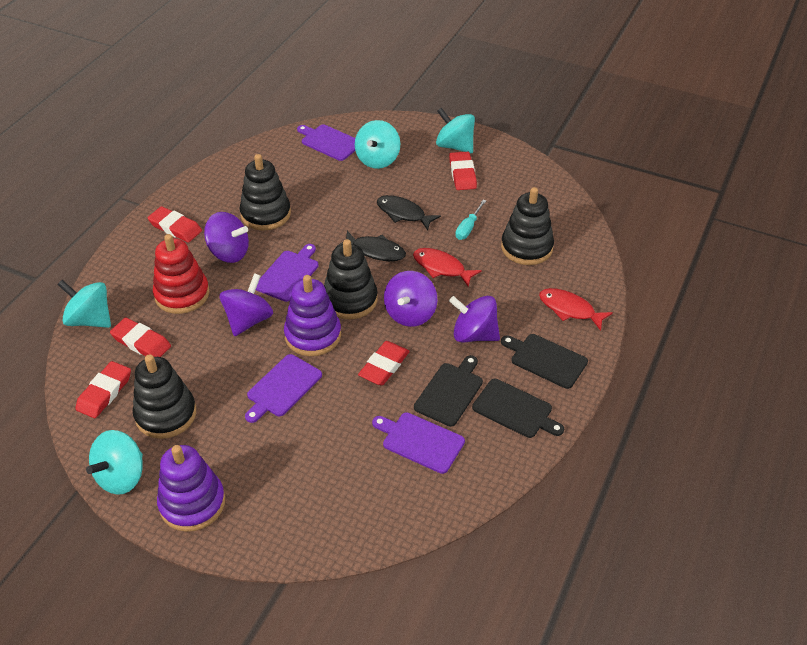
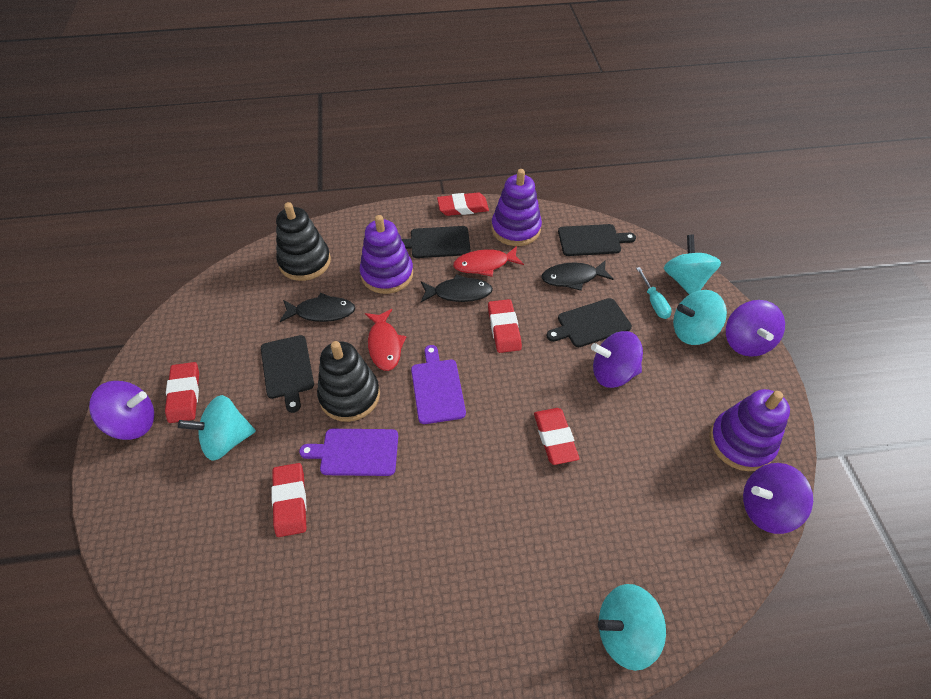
black cutting board: 3 -> 4
black fish: 2 -> 3
black stacking toy: 4 -> 2
purple cutting board: 4 -> 2
purple stacking toy: 2 -> 3
red stacking toy: 1 -> 0

